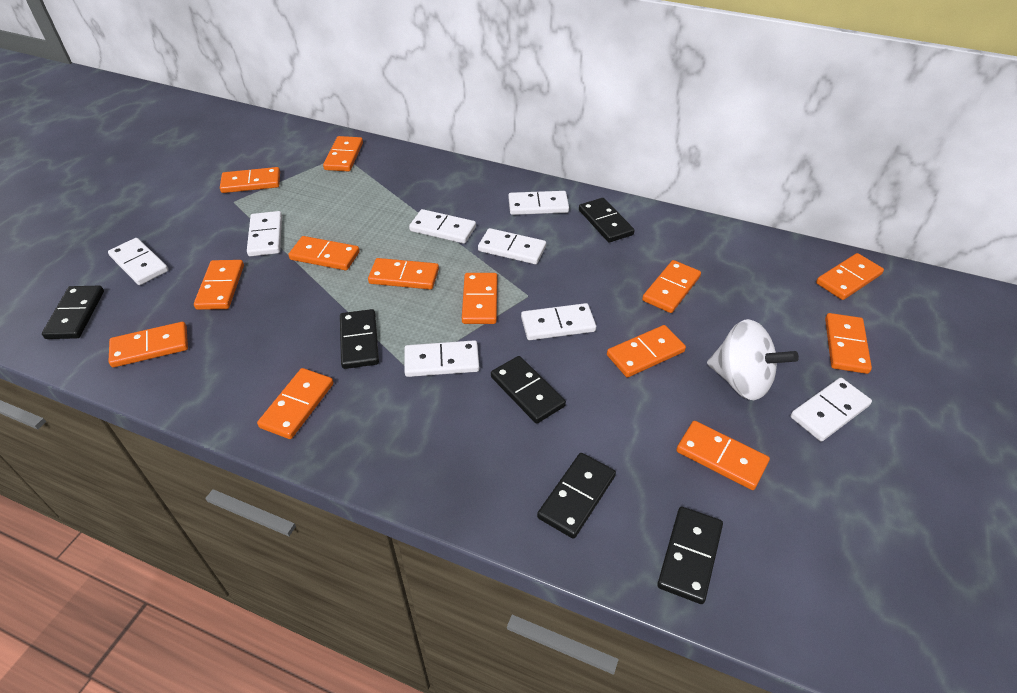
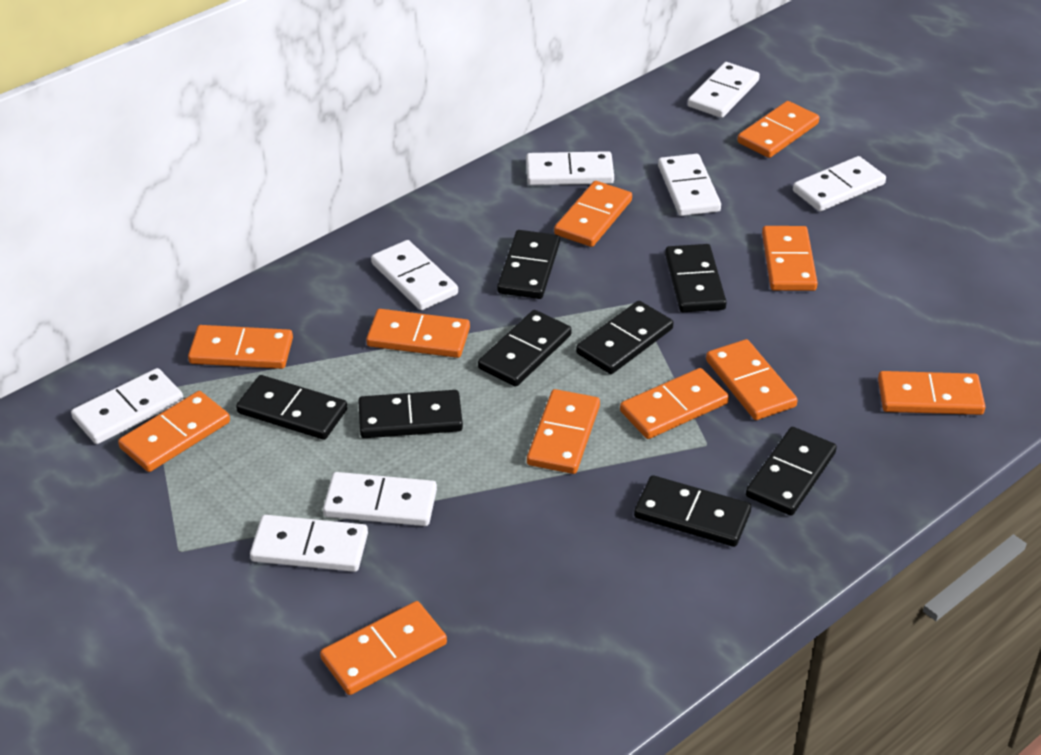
black domino: 6 -> 8
orange domino: 13 -> 11
white spinning top: 1 -> 0

